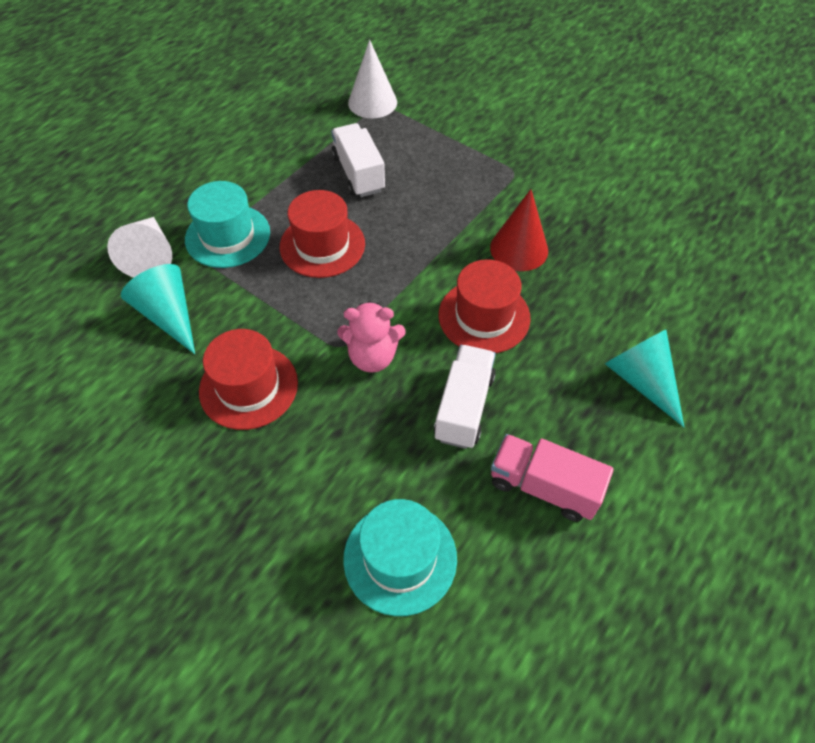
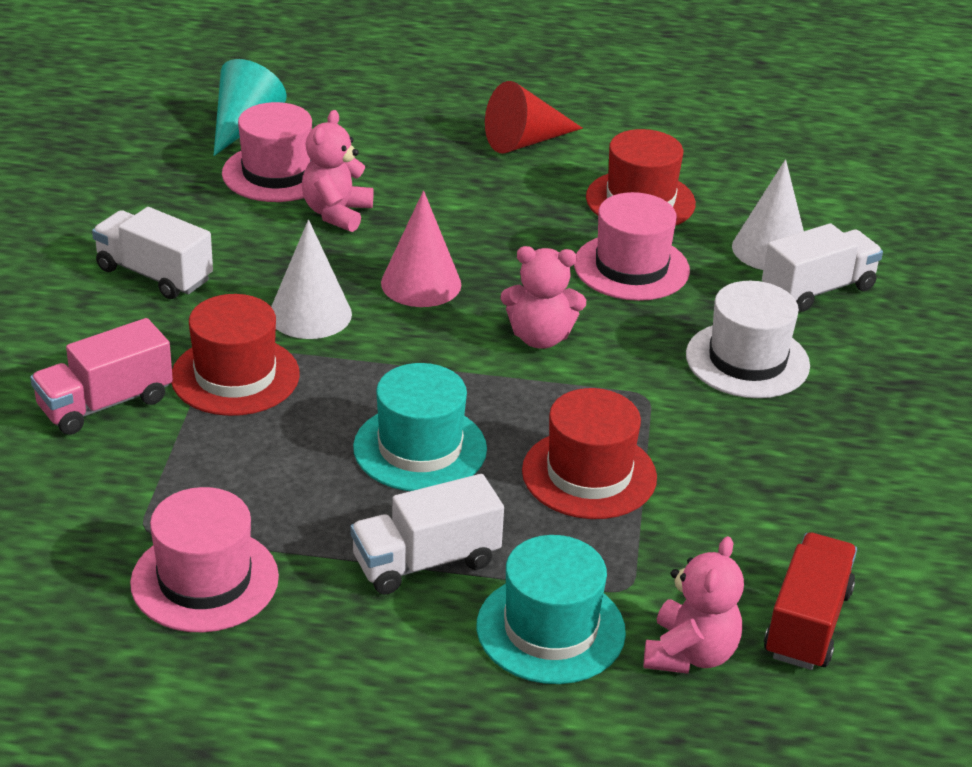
pink cone: 0 -> 1
pink hat: 0 -> 3
pink teddy bear: 1 -> 3
red truck: 0 -> 1
turquoise cone: 2 -> 1
white hat: 0 -> 1
white truck: 2 -> 3

